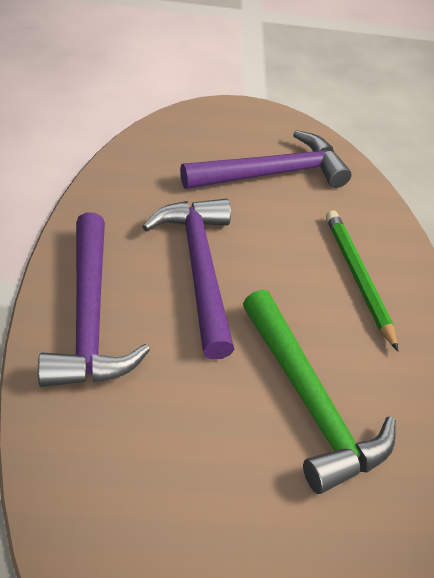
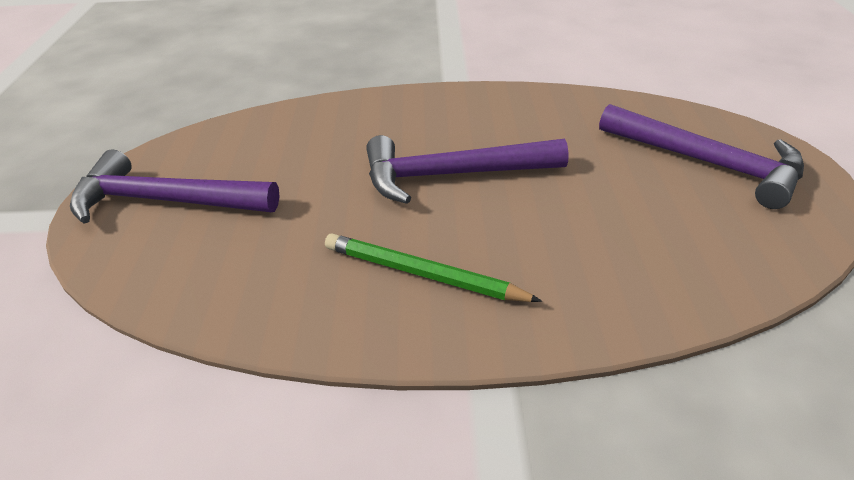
green hammer: 1 -> 0

